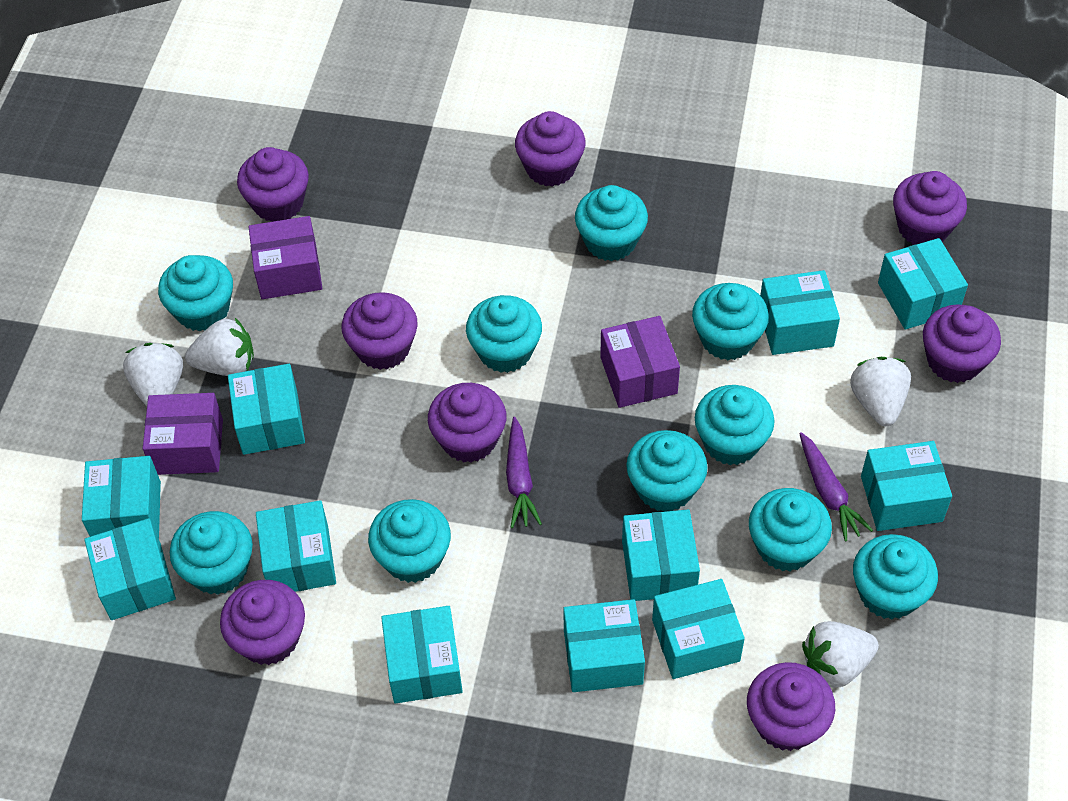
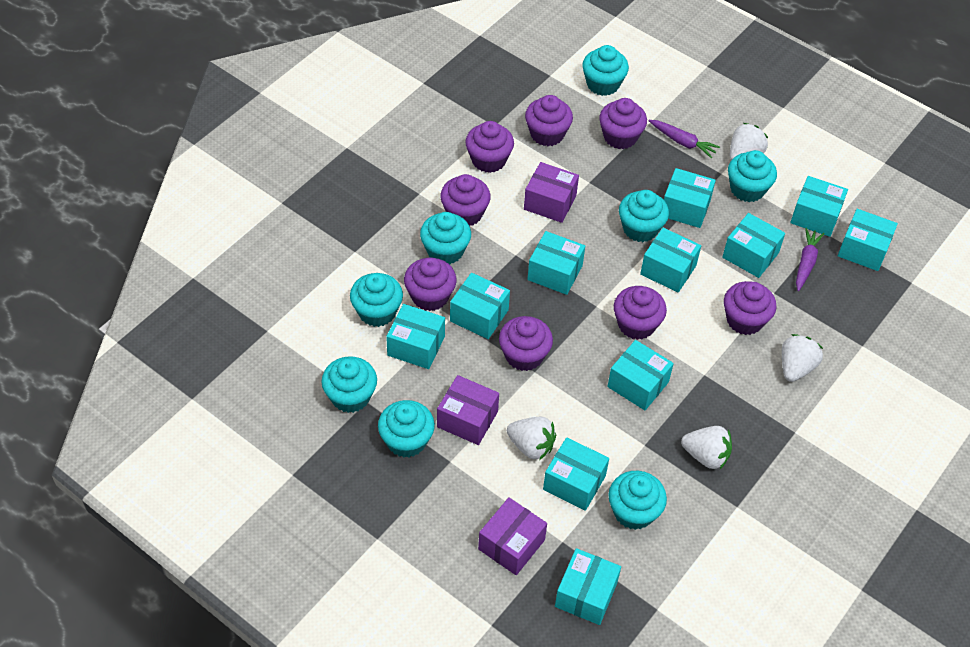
turquoise cupcake: 10 -> 8

